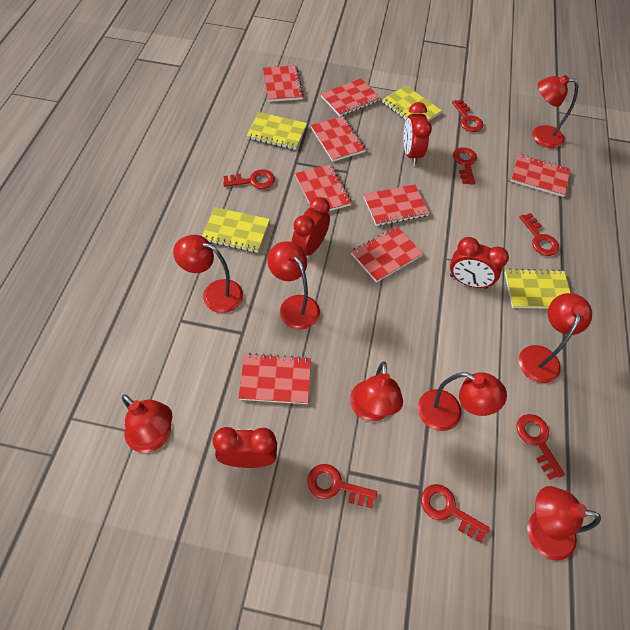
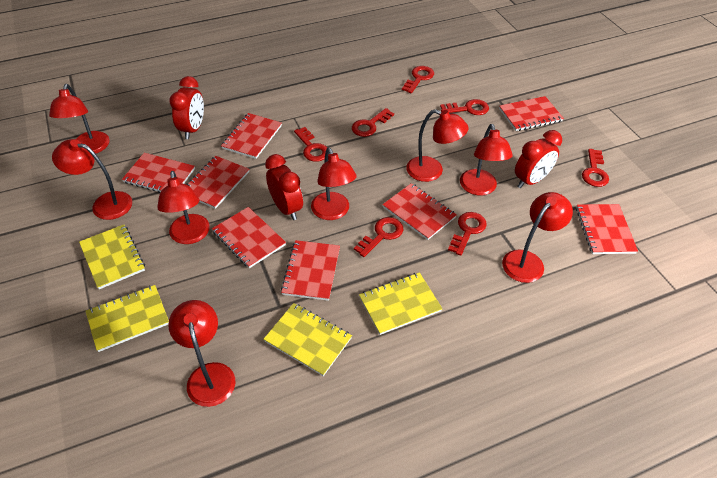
red clock: 4 -> 3

